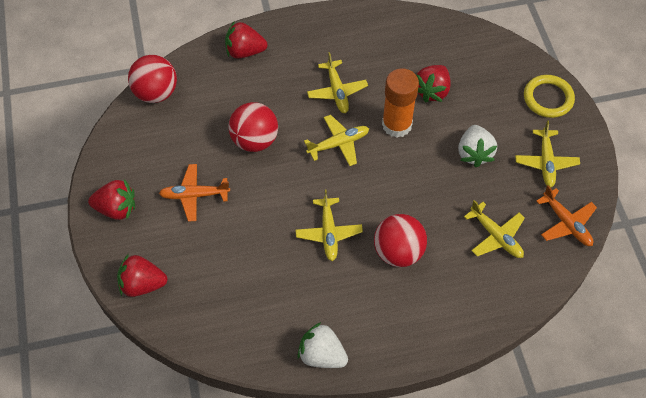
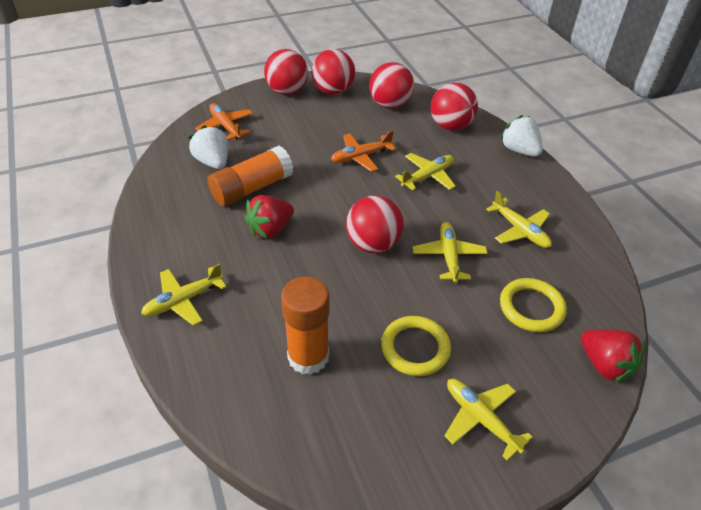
orange glue stick: 1 -> 2
red ball: 3 -> 5
red strawberry: 4 -> 2
yellow ring: 1 -> 2

